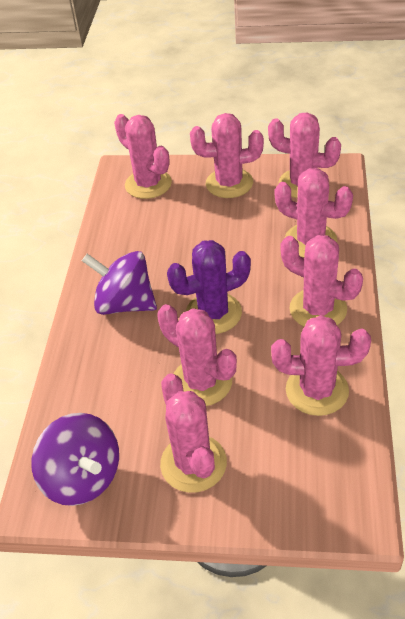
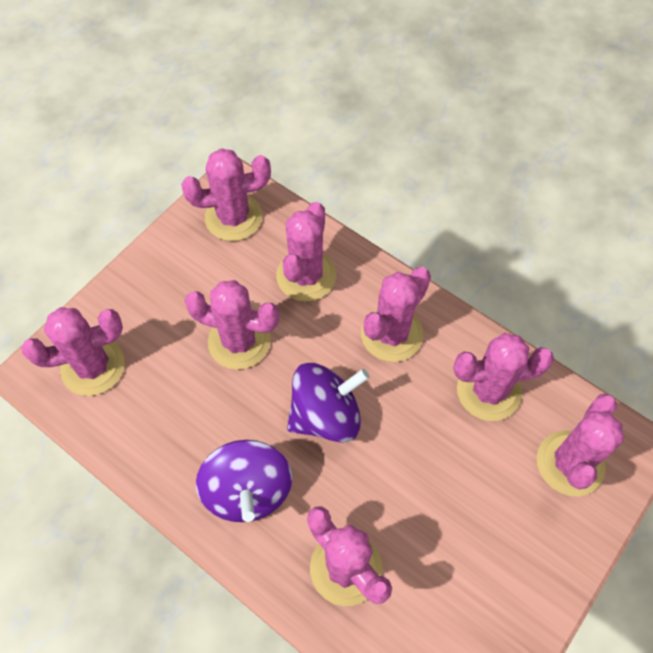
purple cactus: 1 -> 0

